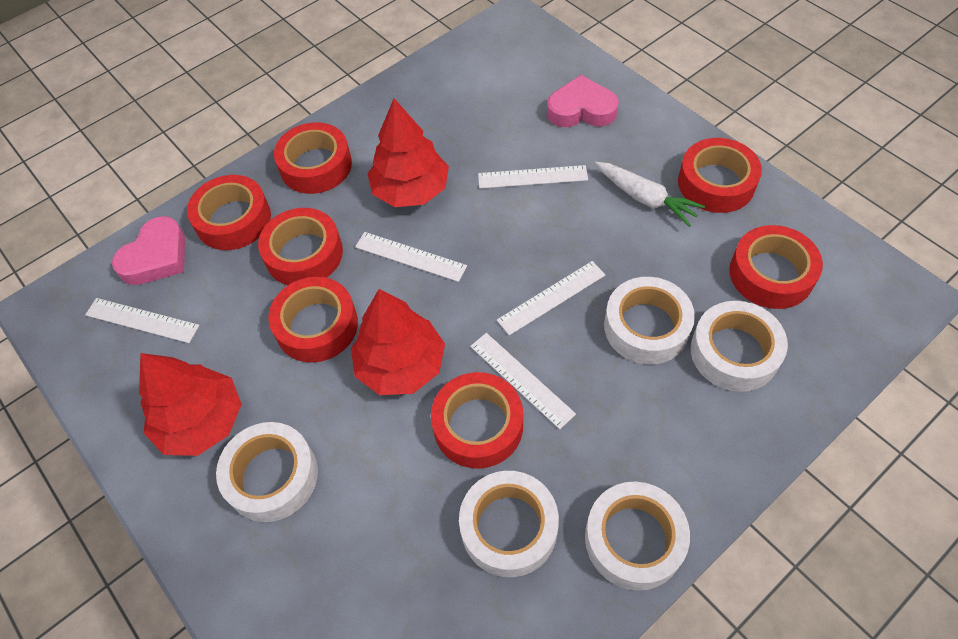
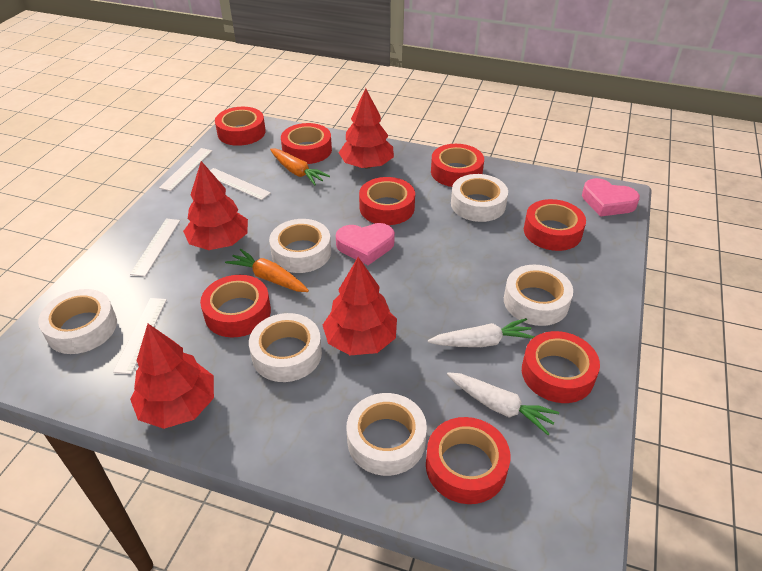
orange carrot: 0 -> 2
red tape: 7 -> 8
red tree: 3 -> 4
white carrot: 1 -> 2
white ruler: 5 -> 4
white tape: 5 -> 6

